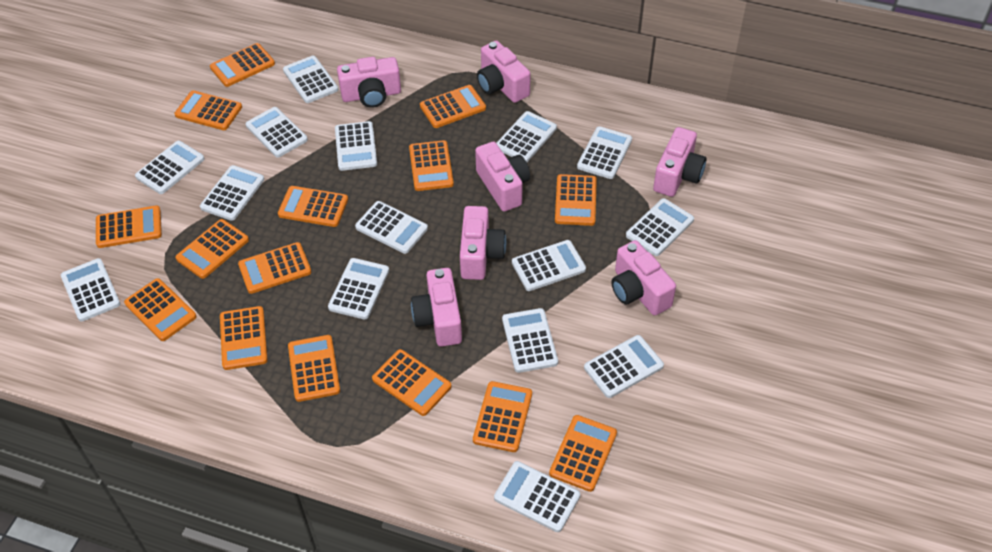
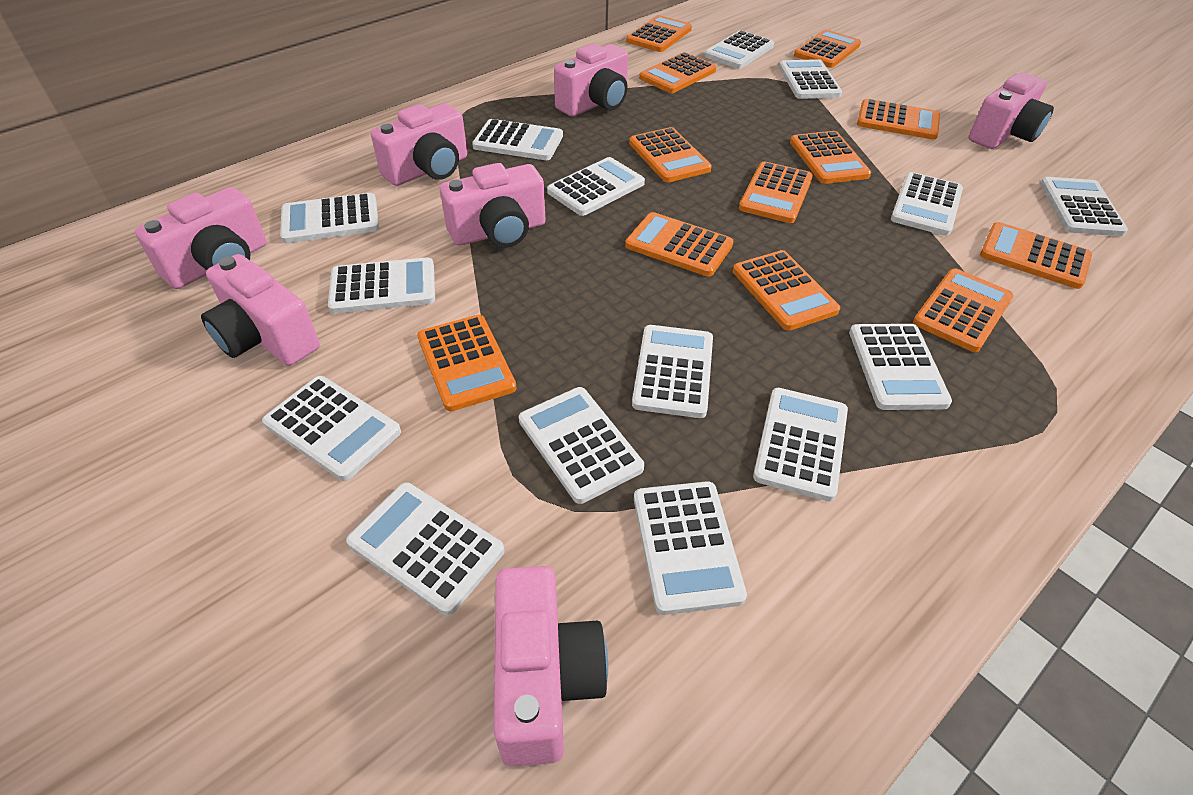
orange calculator: 15 -> 12

